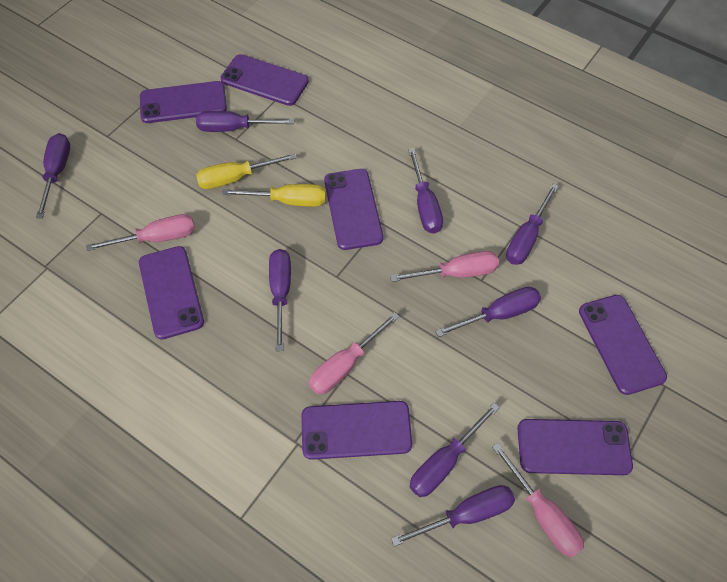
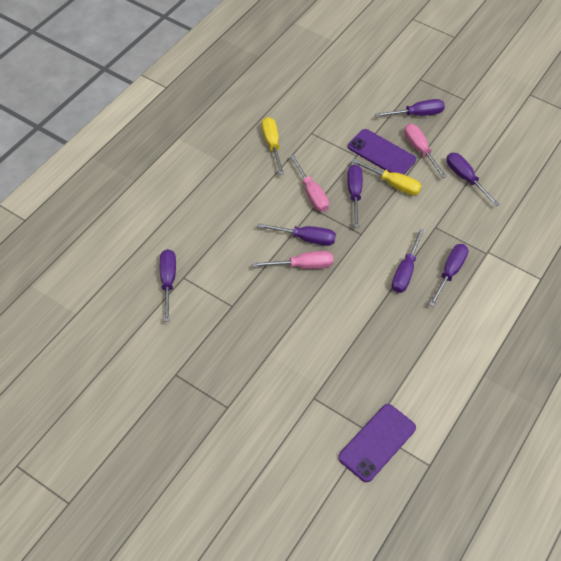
pink screwdriver: 4 -> 3
purple phone: 7 -> 2
purple screwdriver: 8 -> 7

